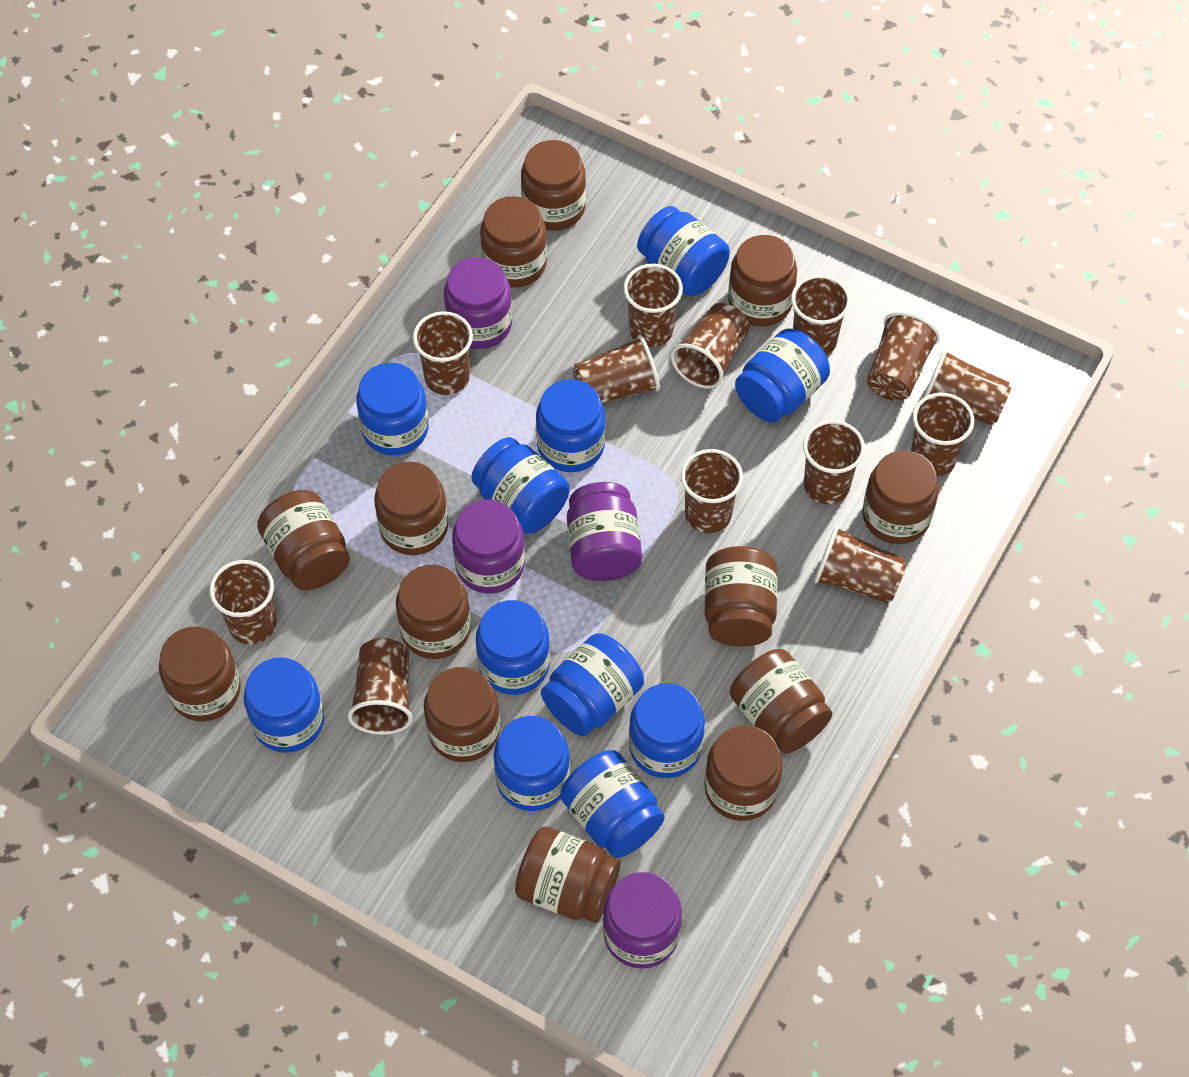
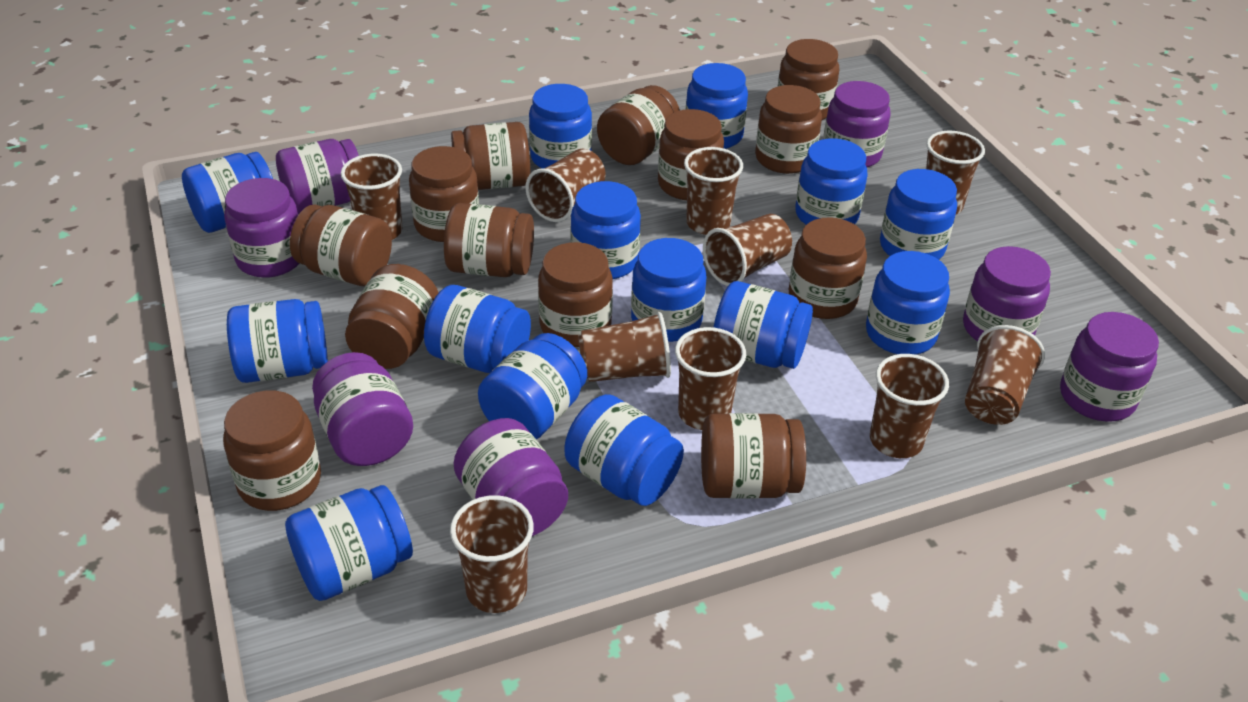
blue jar: 11 -> 14
brown cup: 13 -> 10
purple jar: 4 -> 7

